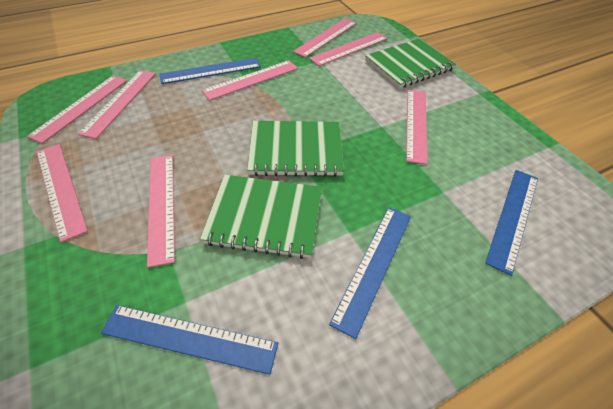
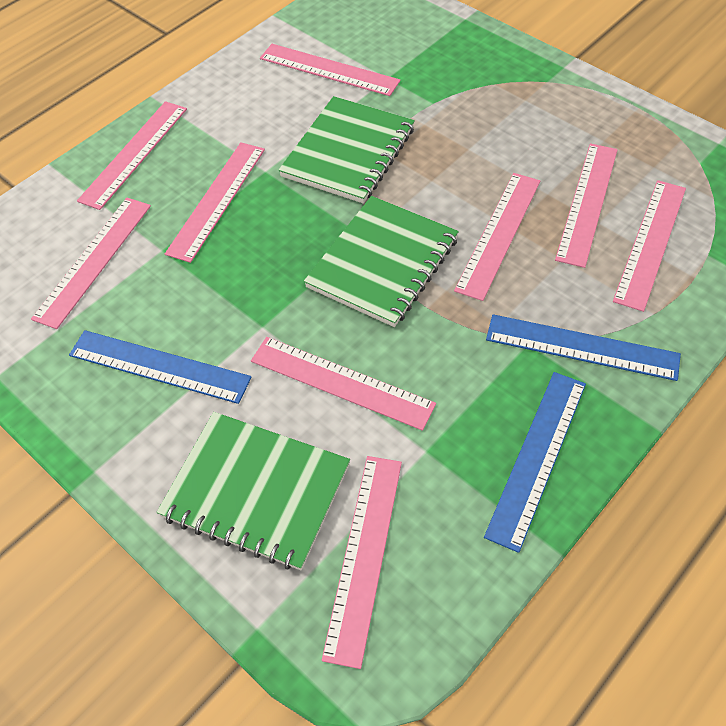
blue ruler: 4 -> 3
pink ruler: 8 -> 9

